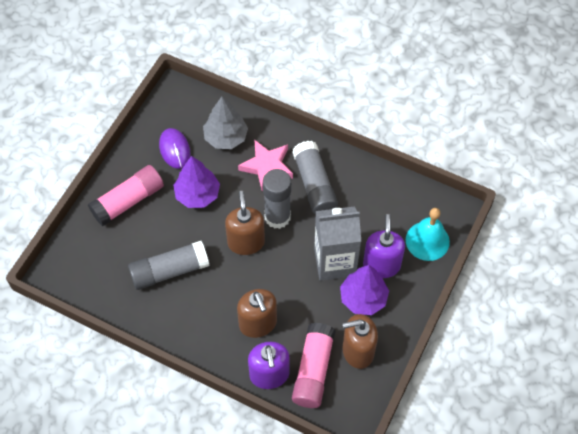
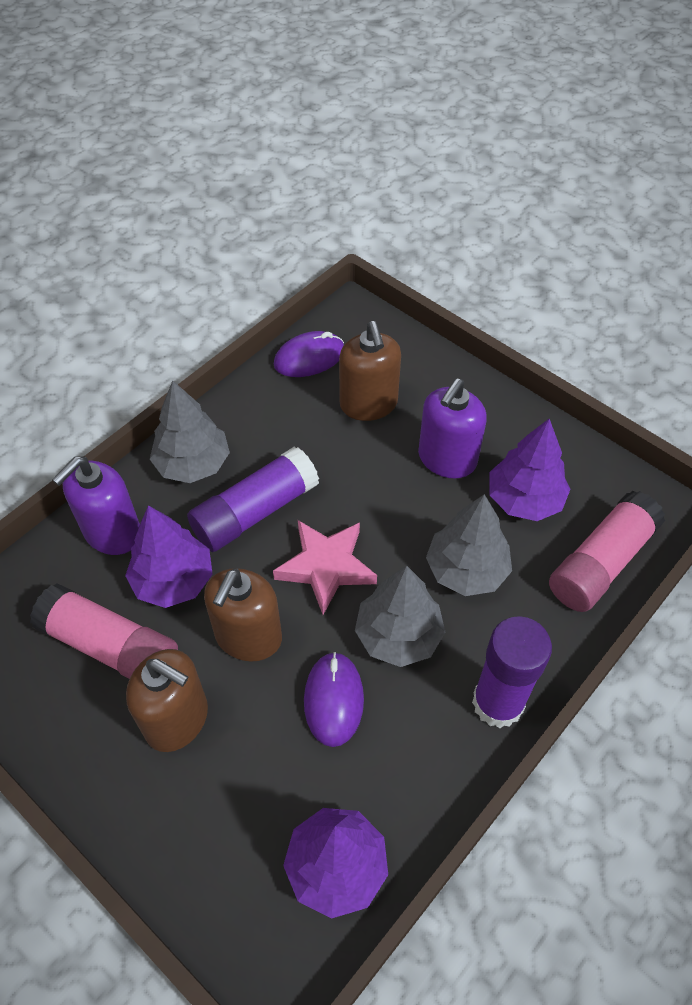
grey carton: 1 -> 0
grey glue stick: 3 -> 0
grey tree: 1 -> 3
purple glue stick: 0 -> 2
purple mouse: 1 -> 2
purple tree: 2 -> 3
turquoise bell: 1 -> 0

